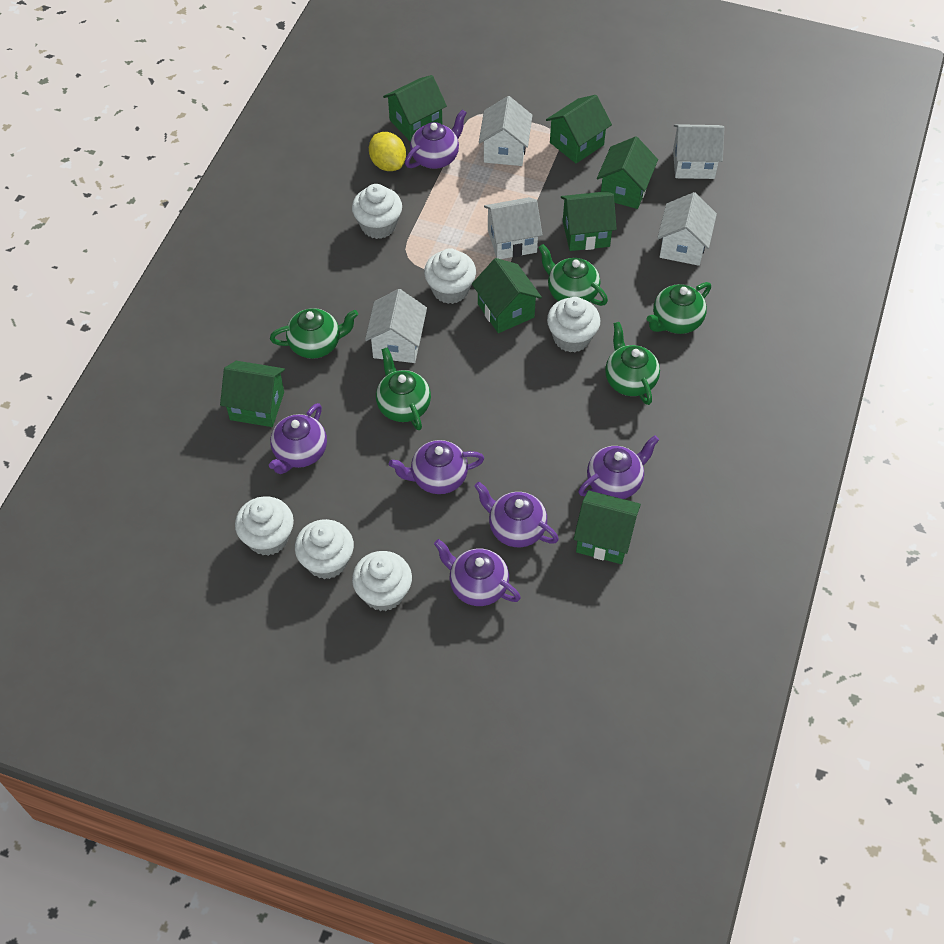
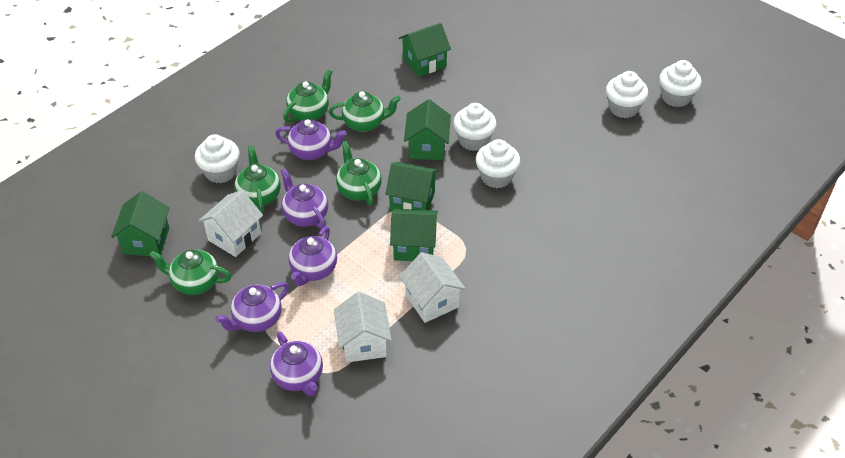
green house: 7 -> 5
purple teapot: 6 -> 5
white cupcake: 6 -> 5
white house: 5 -> 3
yellow lemon: 1 -> 0

